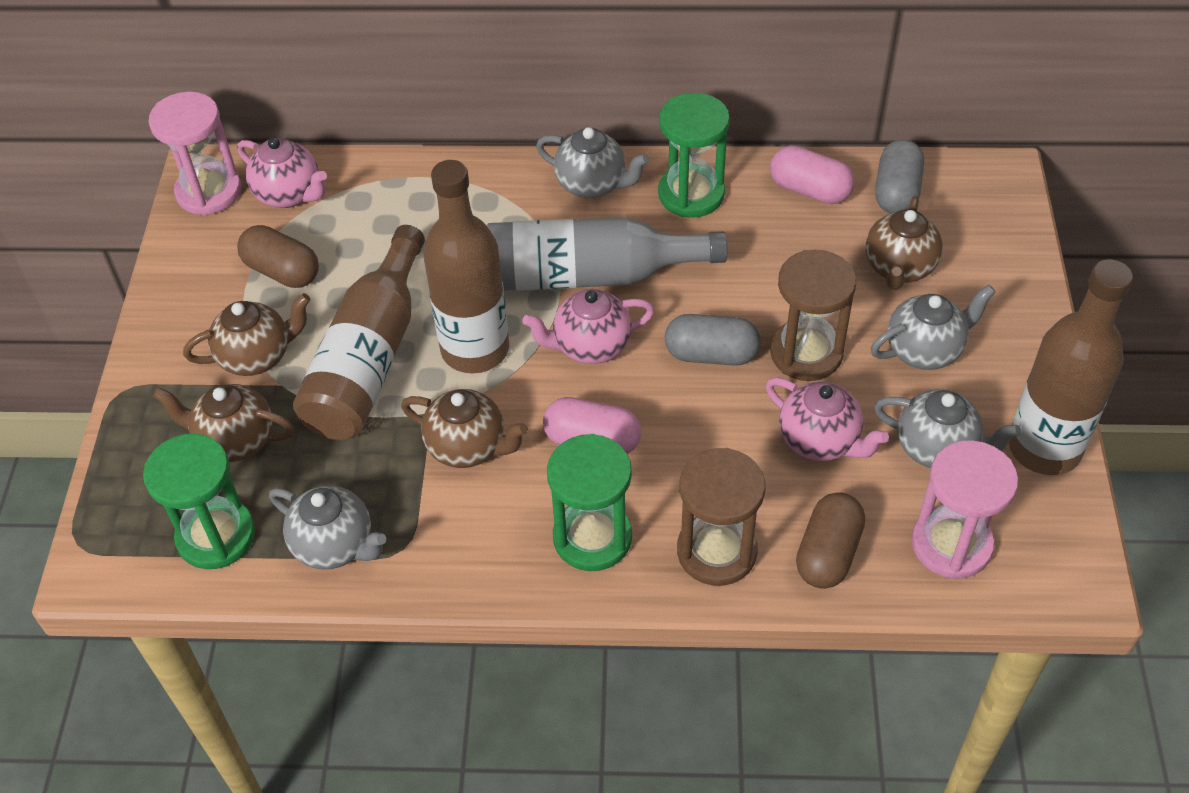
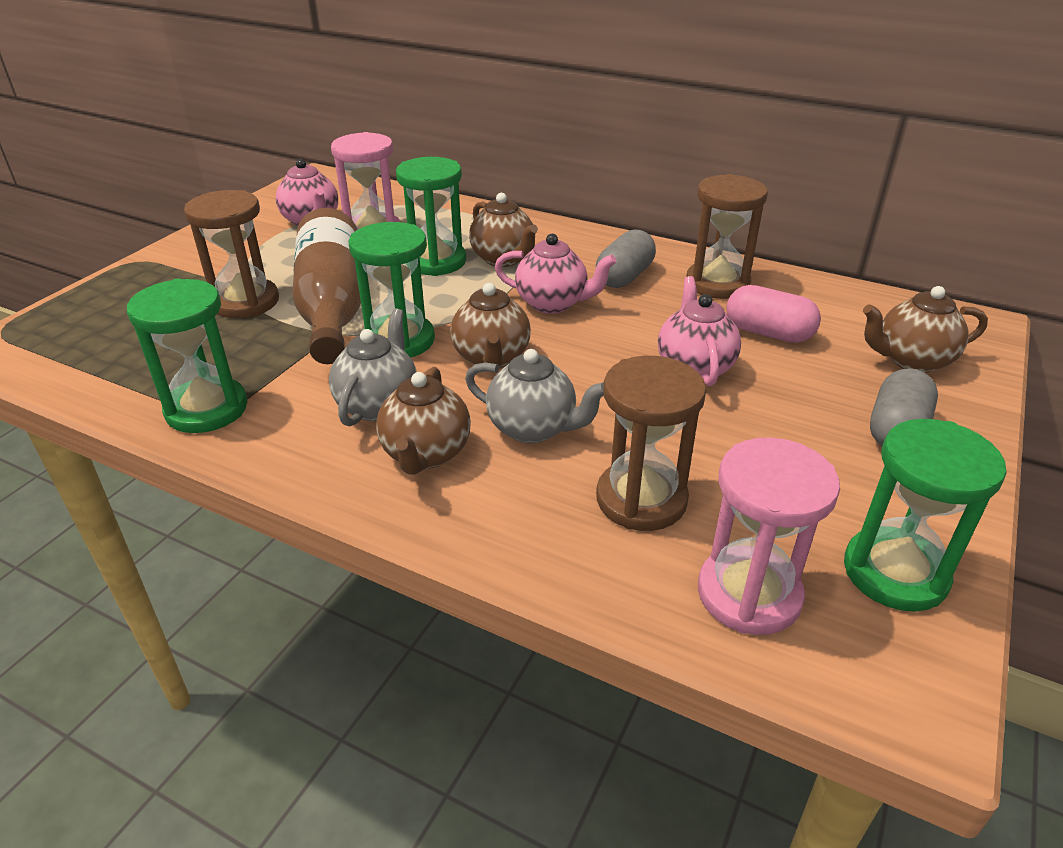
brown bottle: 3 -> 1
brown capsule: 2 -> 0
brown hourglass: 2 -> 3
green hourglass: 3 -> 4
grey bottle: 1 -> 0
grey teapot: 4 -> 2
pink capsule: 2 -> 1

